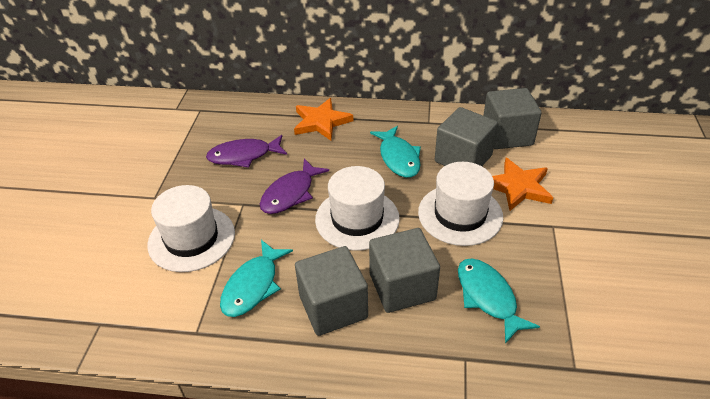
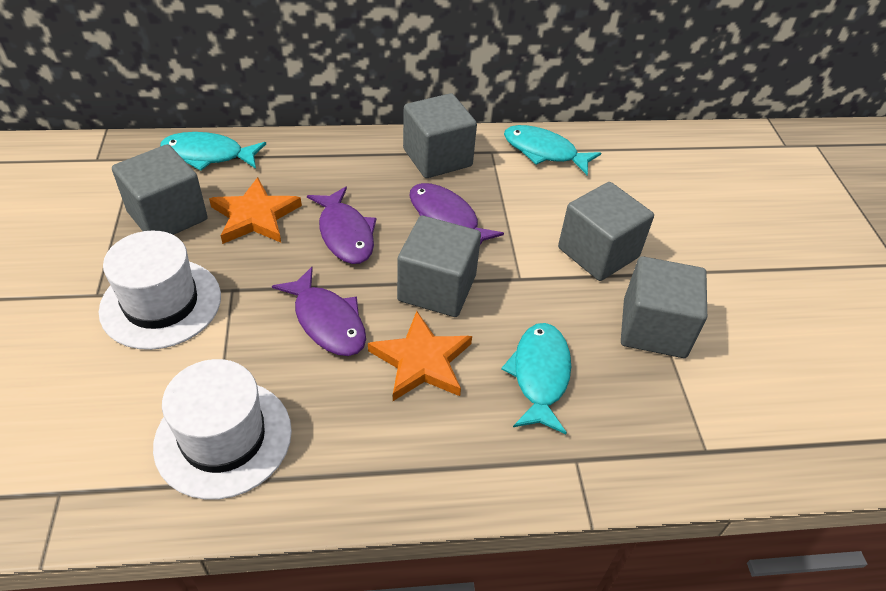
grey cube: 4 -> 5
purple fish: 2 -> 3
white hat: 3 -> 2

